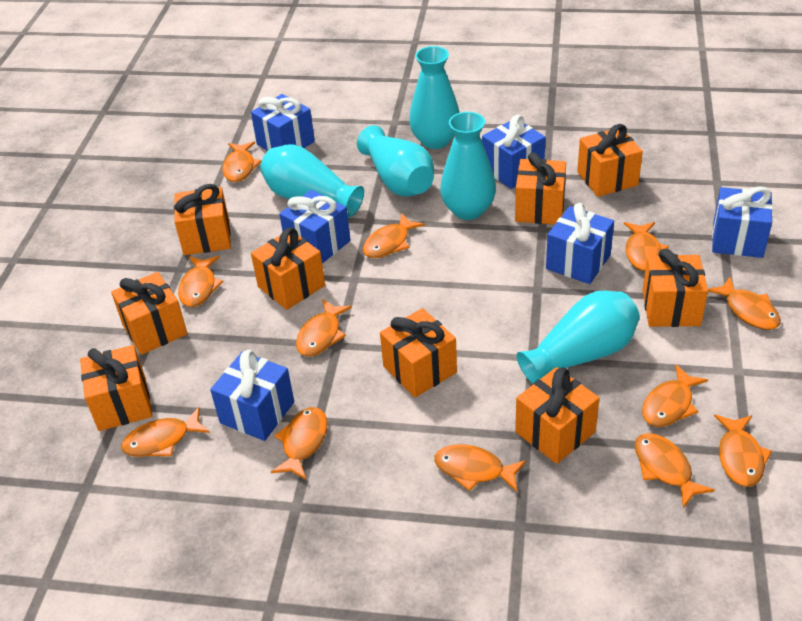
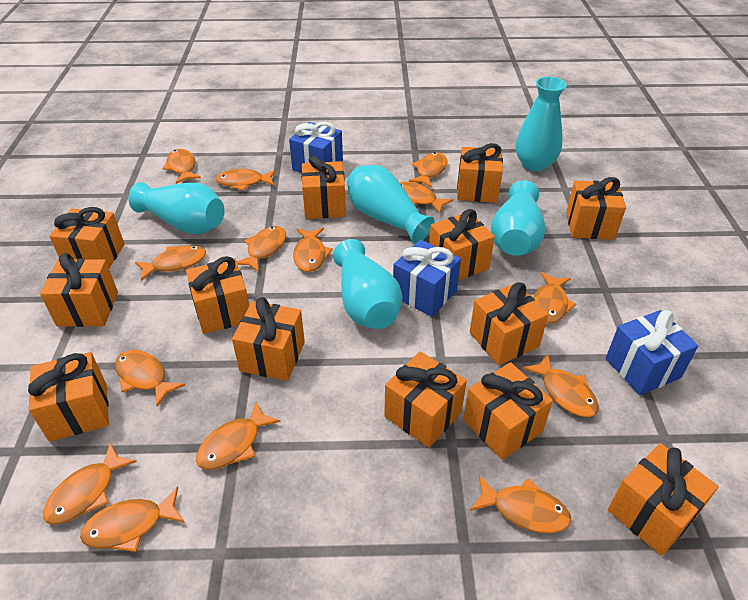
blue gift: 6 -> 3
orange fish: 12 -> 14
orange gift: 9 -> 13

